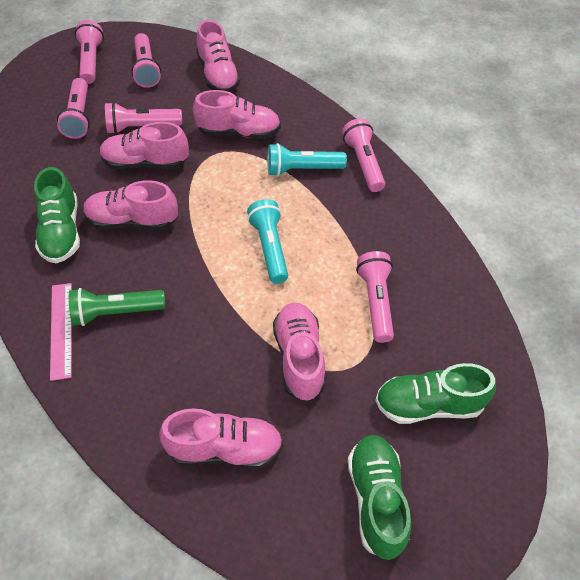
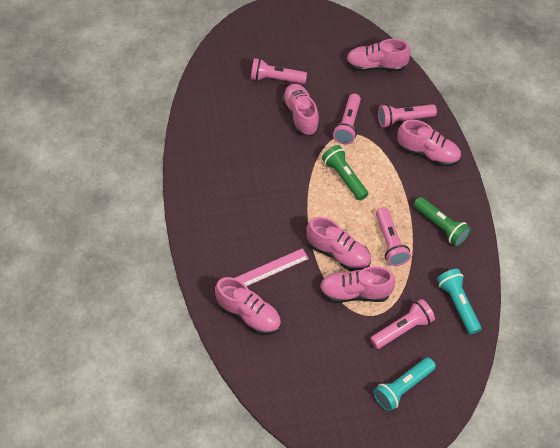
green flashlight: 1 -> 2
green shoe: 3 -> 0
pink flashlight: 6 -> 5

